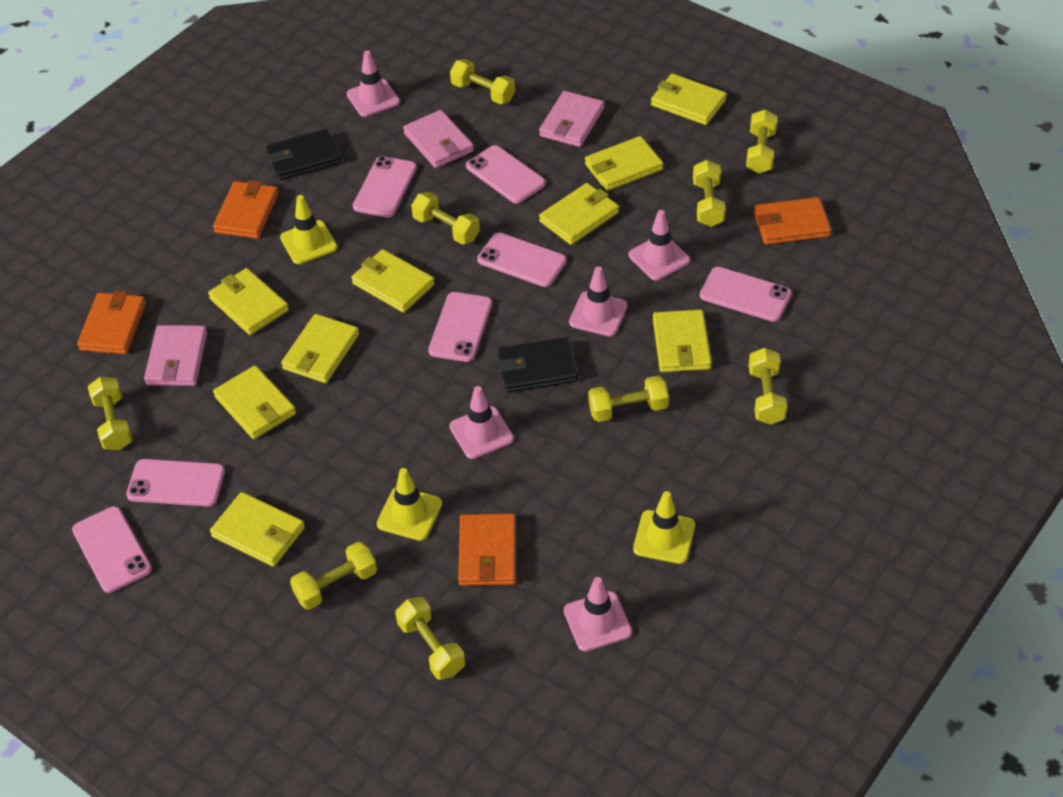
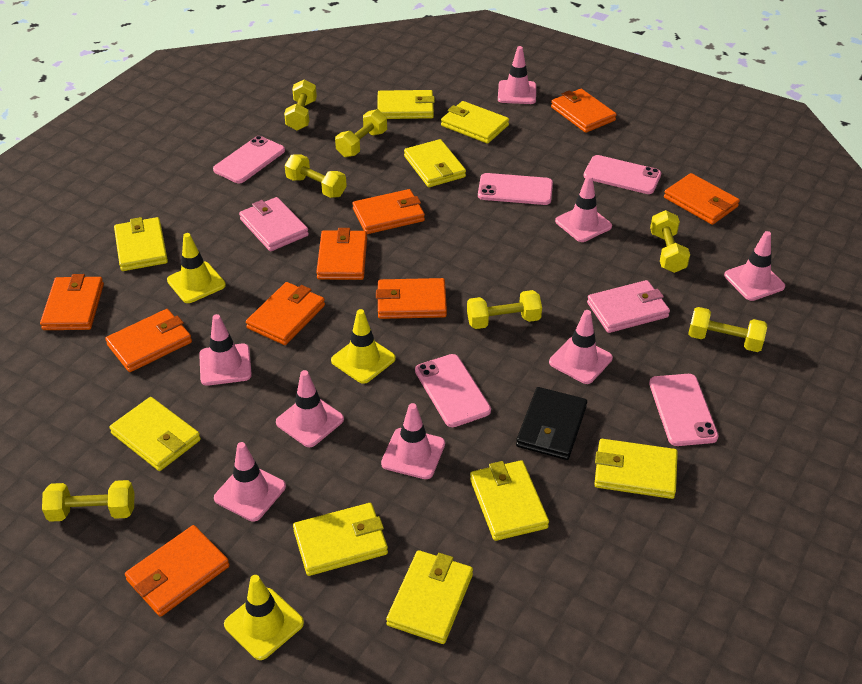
black wallet: 2 -> 1
orange wallet: 4 -> 9
pink phone: 7 -> 5
pink traffic cone: 5 -> 8
pink wallet: 3 -> 2
yellow dumbbell: 9 -> 7

